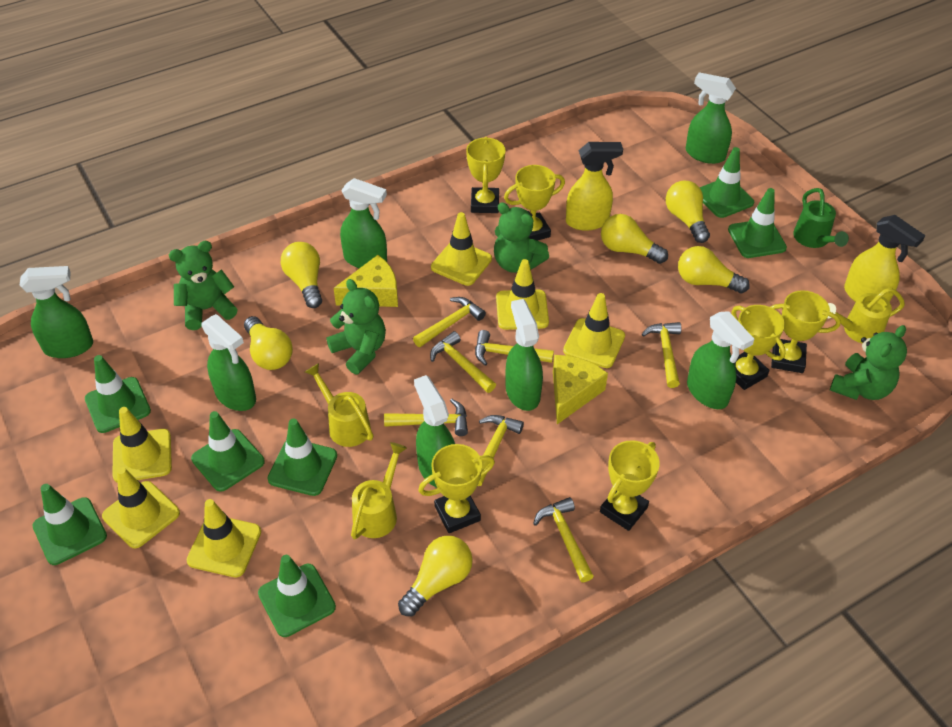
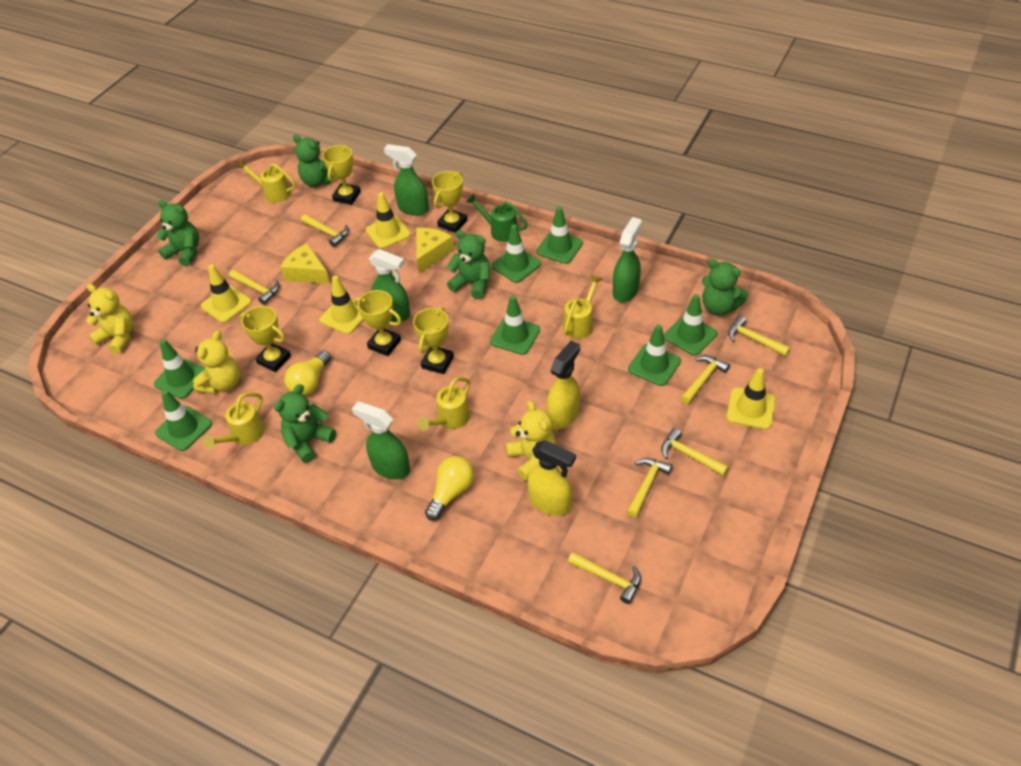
green spray bottle: 7 -> 4
green teddy bear: 4 -> 5
yellow light bulb: 6 -> 2
yellow teddy bear: 0 -> 3
yellow traffic cone: 6 -> 4
yellow trophy: 6 -> 5
yellow watering can: 3 -> 4

